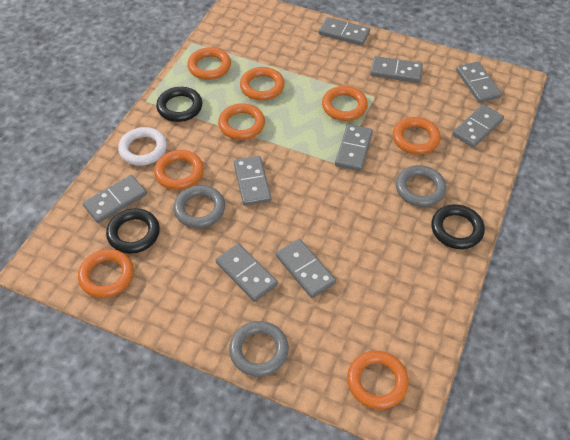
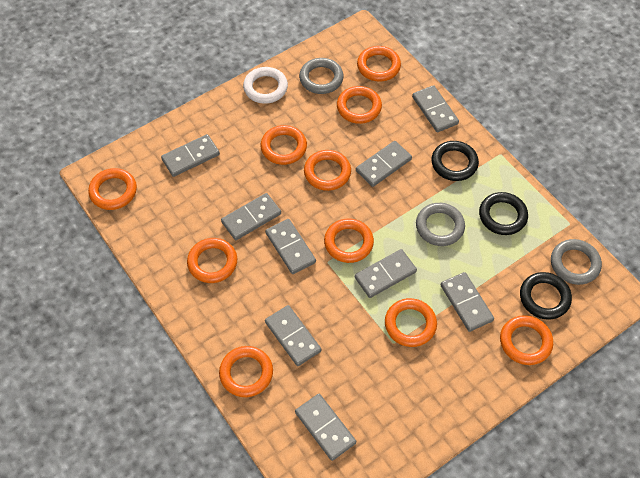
orange ring: 8 -> 10

